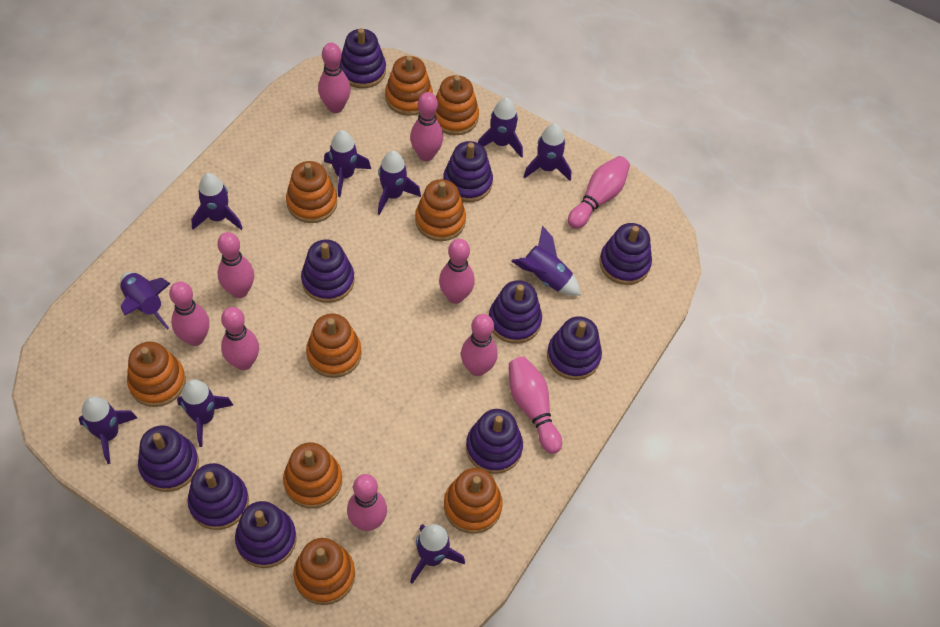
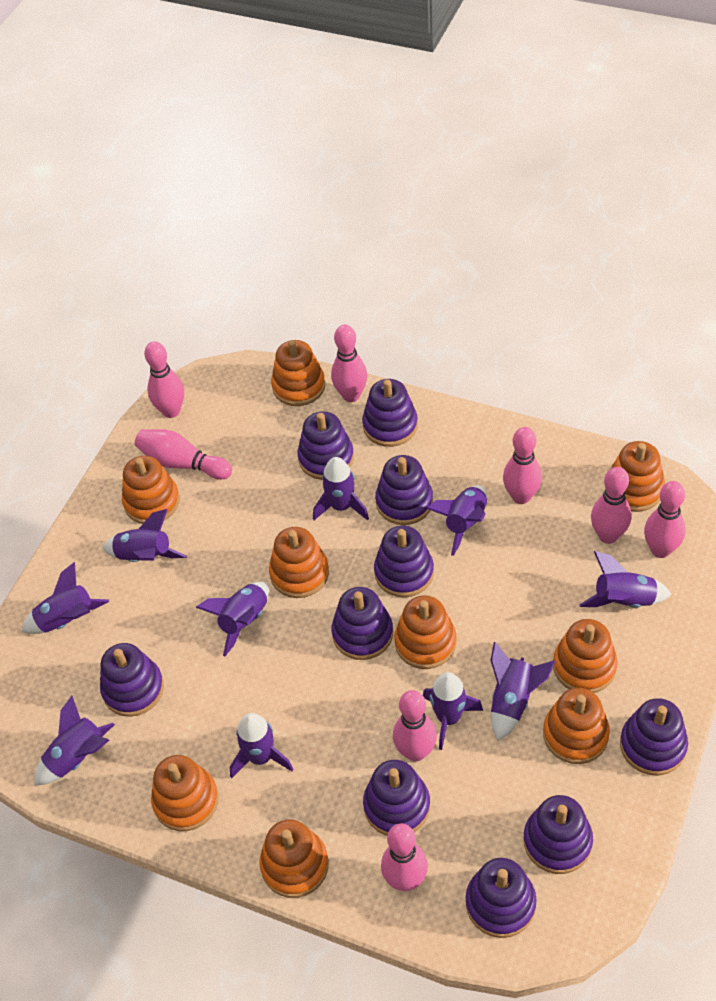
pink bowling pin: 10 -> 8

